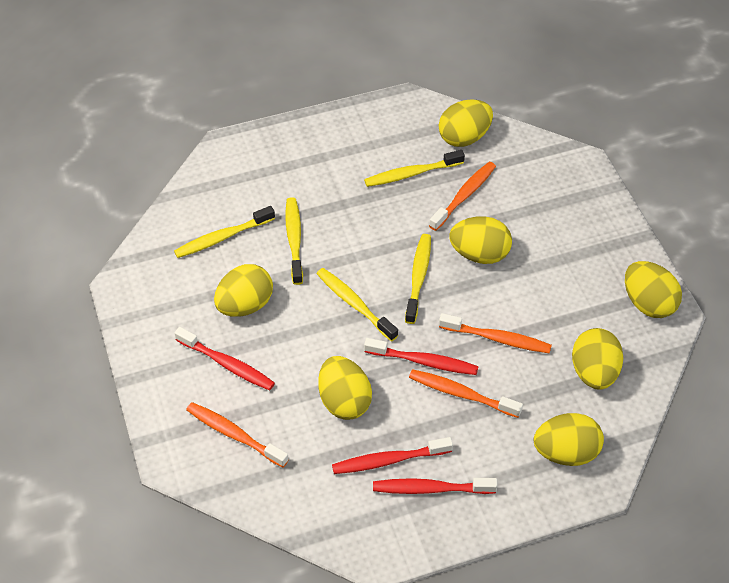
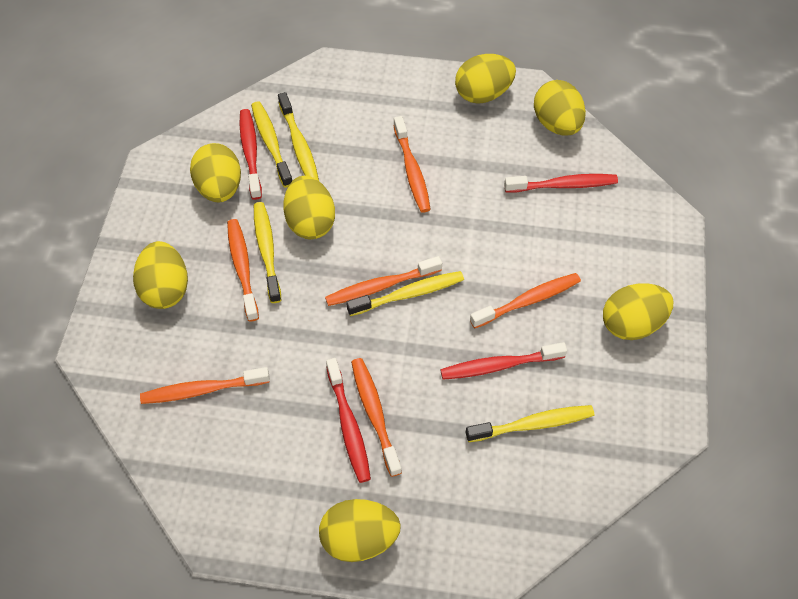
orange toothbrush: 4 -> 6

